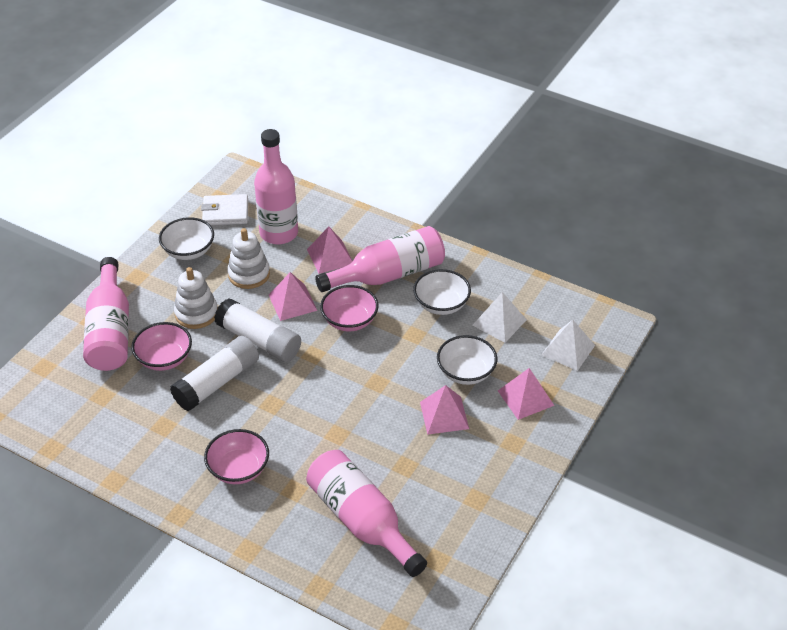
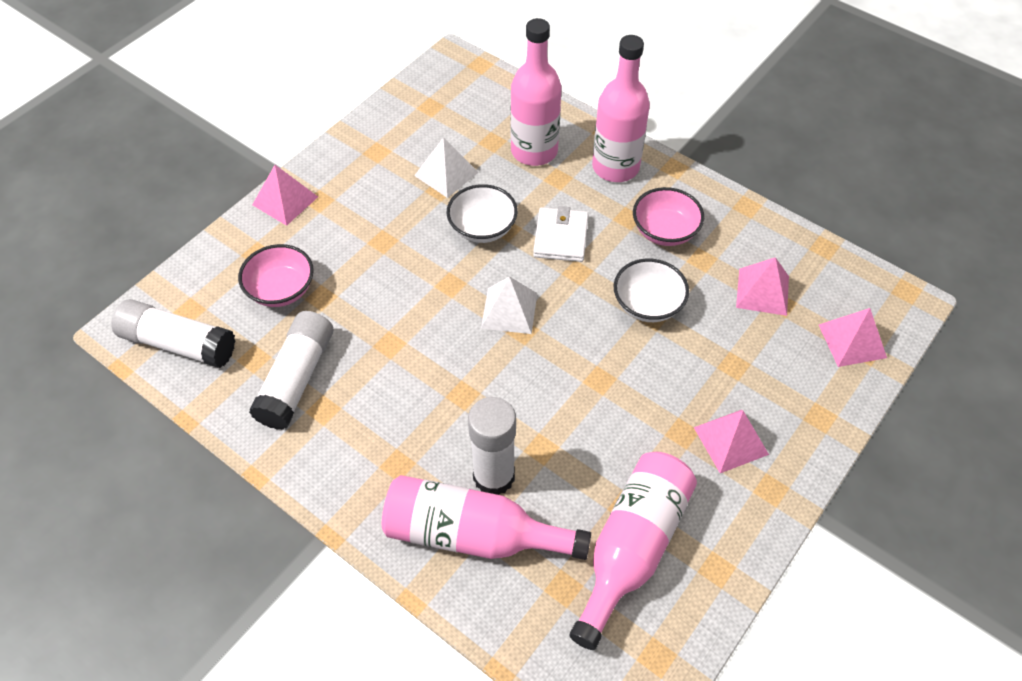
pink bowl: 3 -> 2
white bowl: 3 -> 2
white glue stick: 2 -> 3
white stacking toy: 2 -> 0

